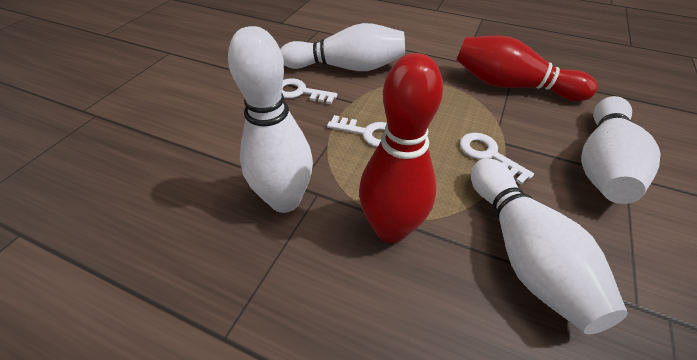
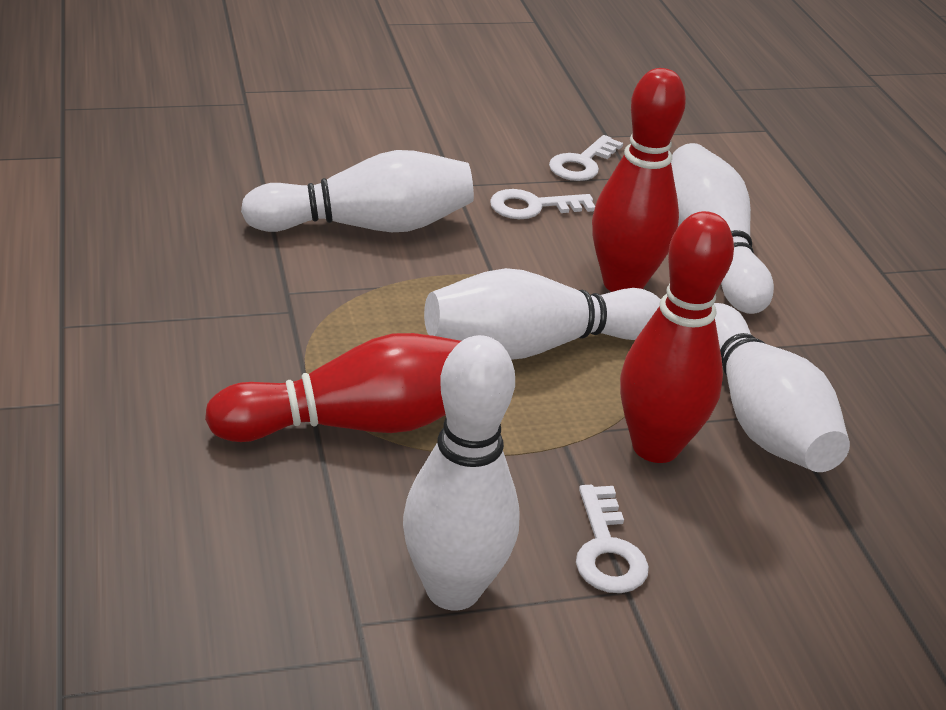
red bowling pin: 2 -> 3
white bowling pin: 4 -> 5

